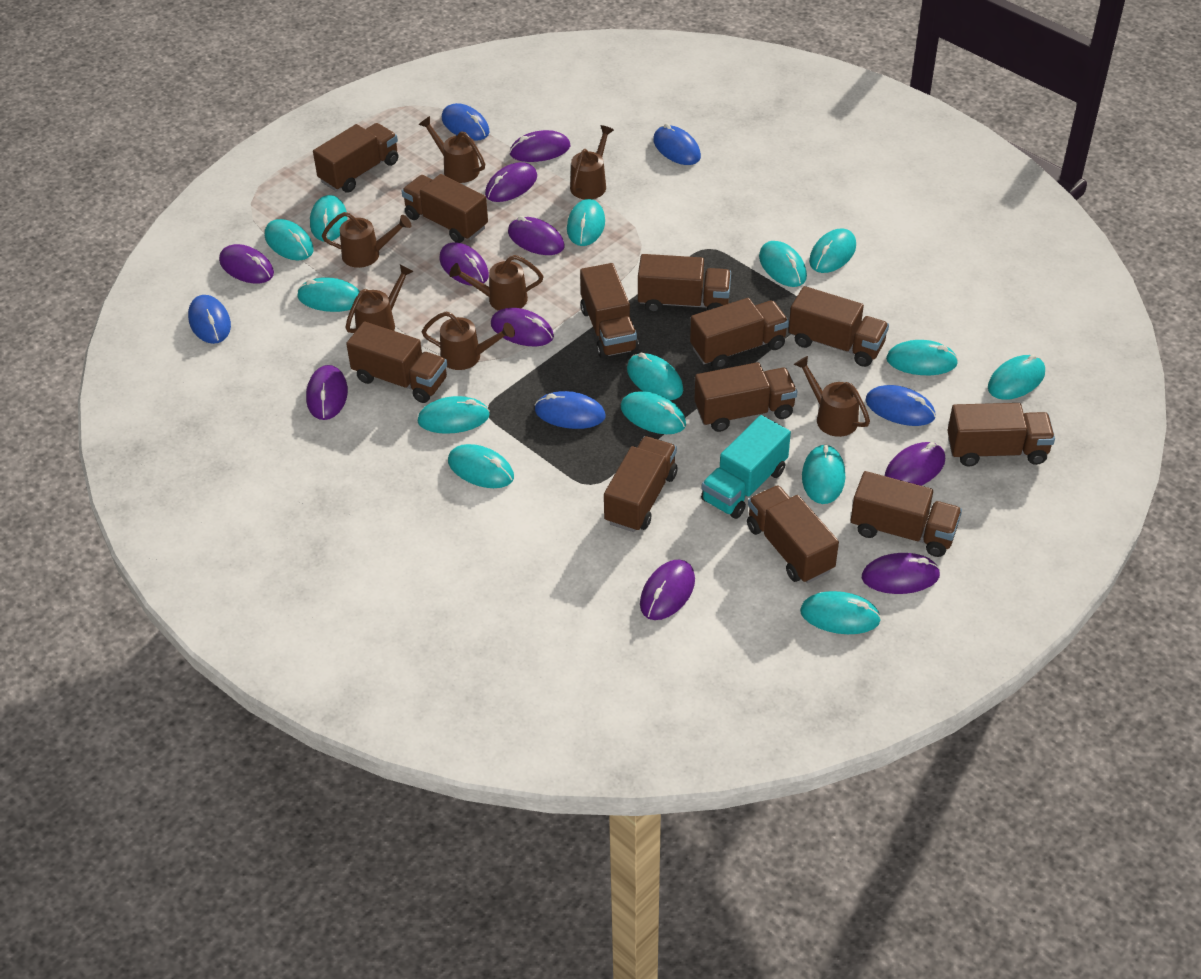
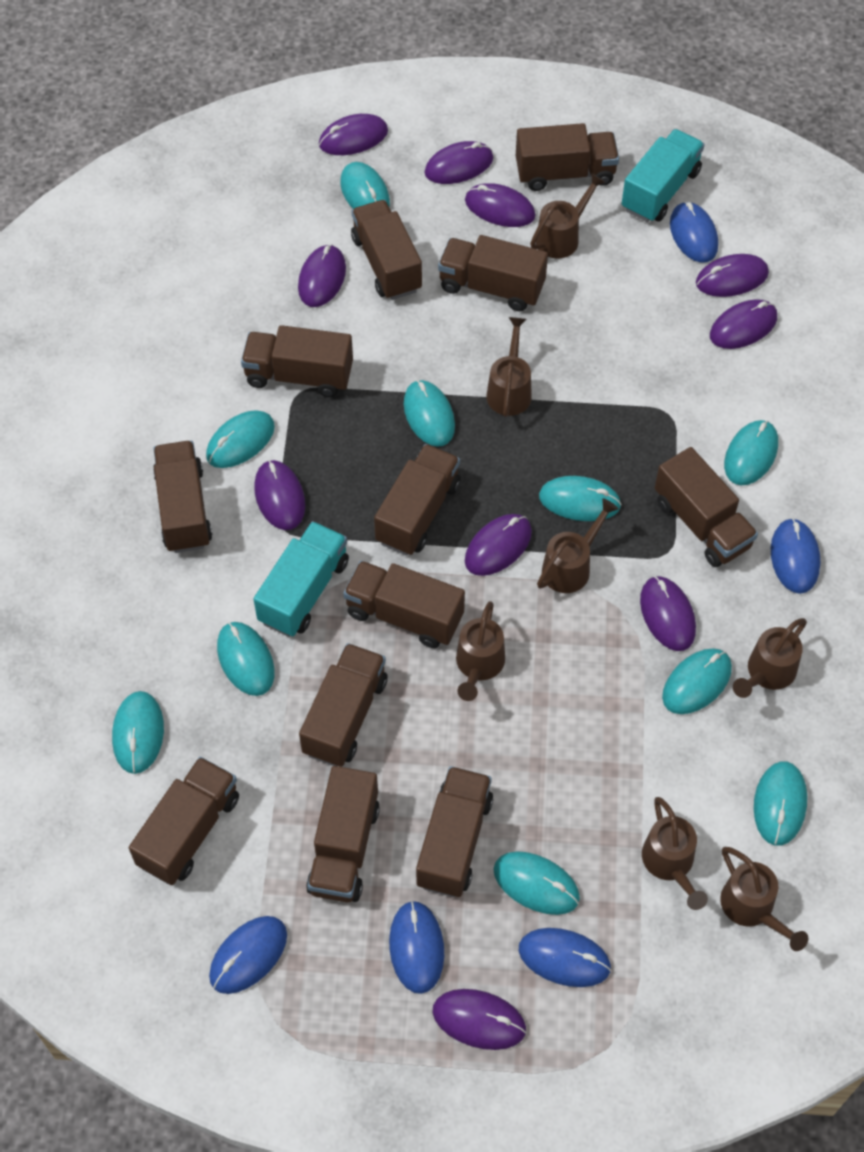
turquoise mouse: 14 -> 10
turquoise truck: 1 -> 2

